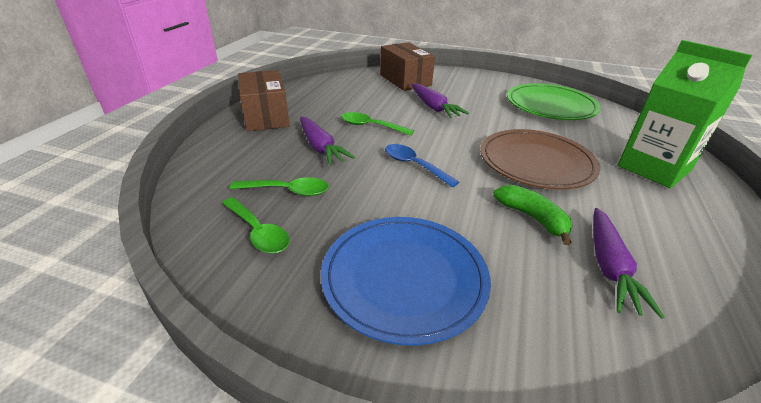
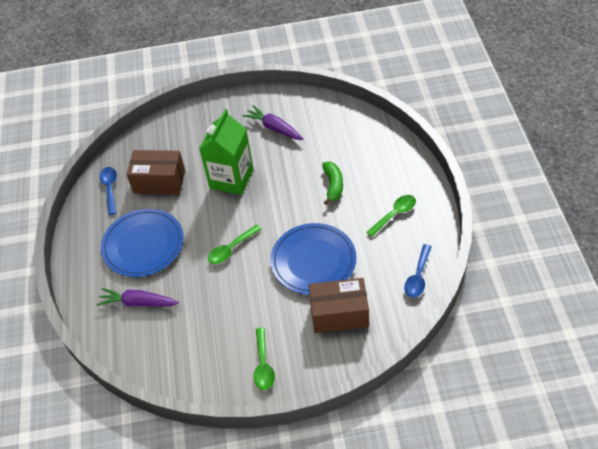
blue plate: 1 -> 2
blue spoon: 1 -> 2
brown plate: 1 -> 0
green plate: 1 -> 0
purple carrot: 3 -> 2

